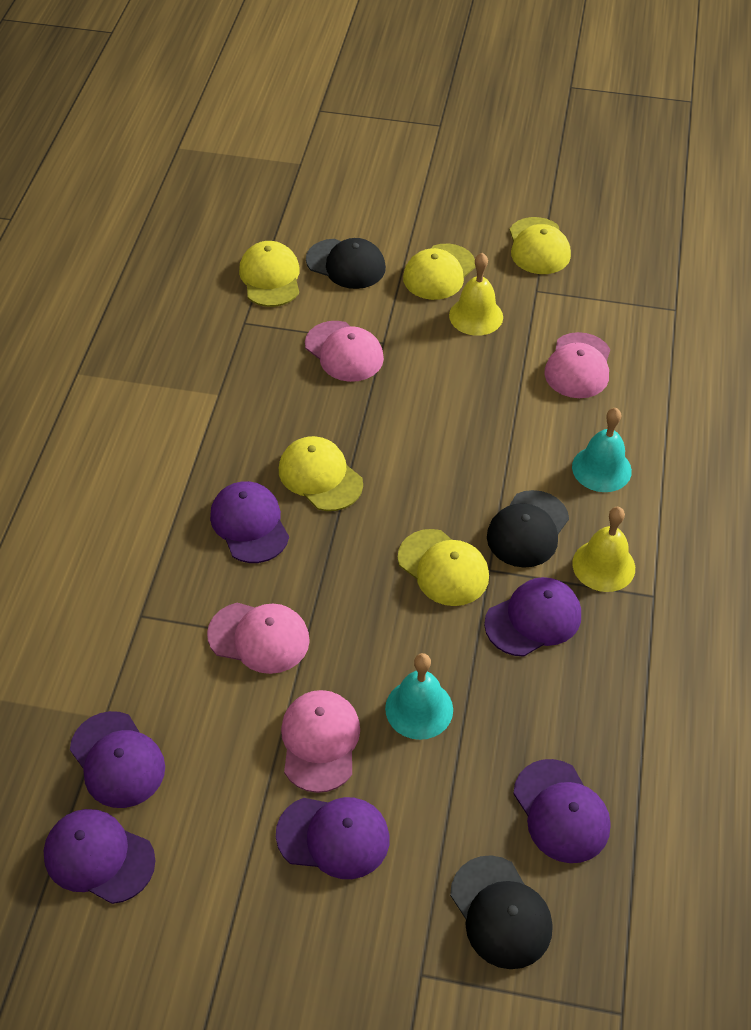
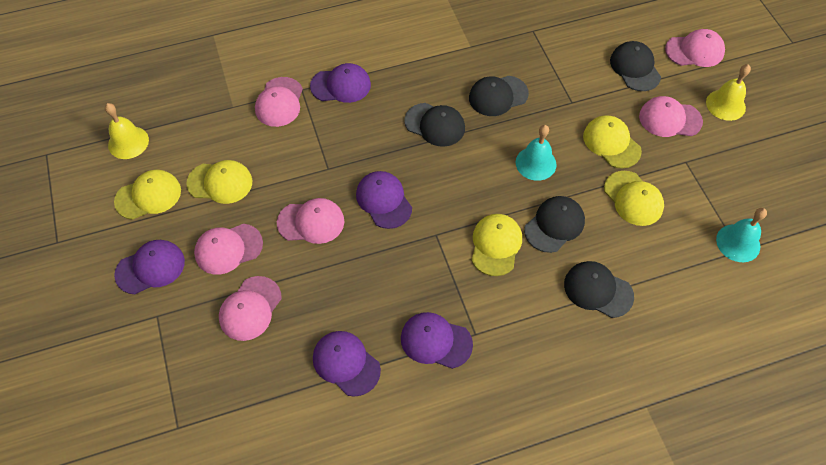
black cap: 3 -> 5
pink cap: 4 -> 6
purple cap: 6 -> 5

